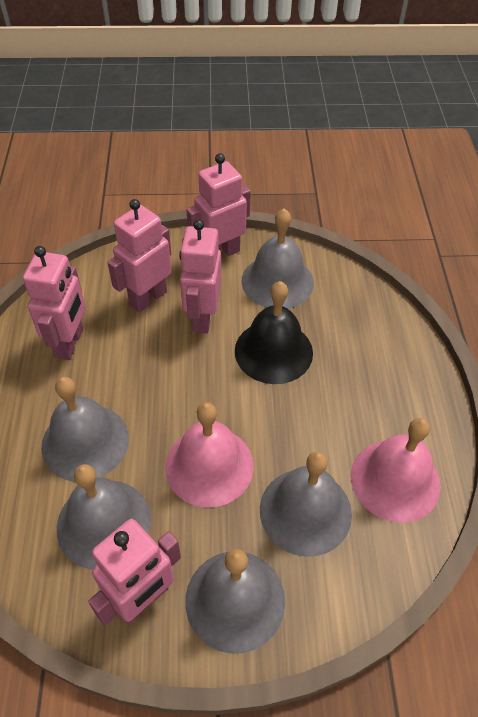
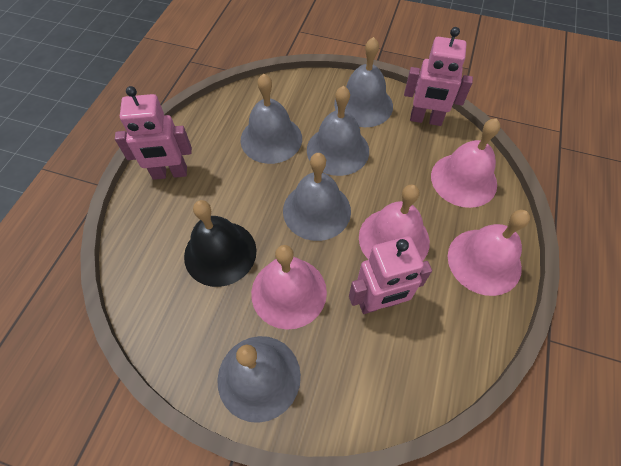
pink bell: 2 -> 4
pink robot: 5 -> 3

